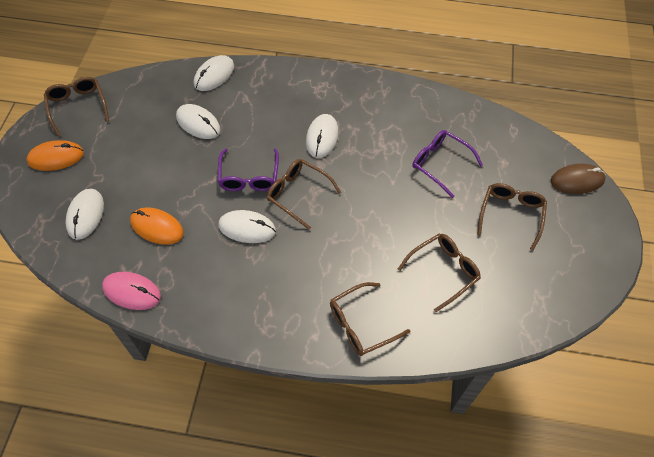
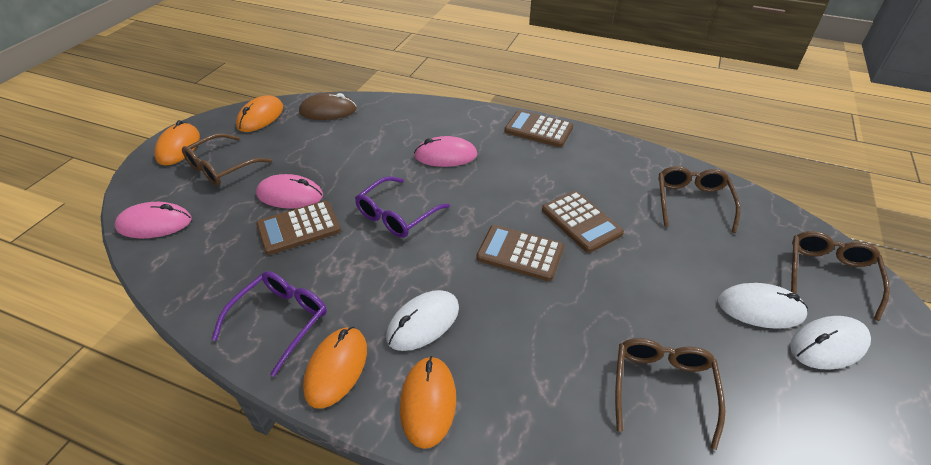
brown calculator: 0 -> 4
brown glasses: 5 -> 4
orange mouse: 2 -> 4
pink mouse: 1 -> 3
white mouse: 5 -> 3

